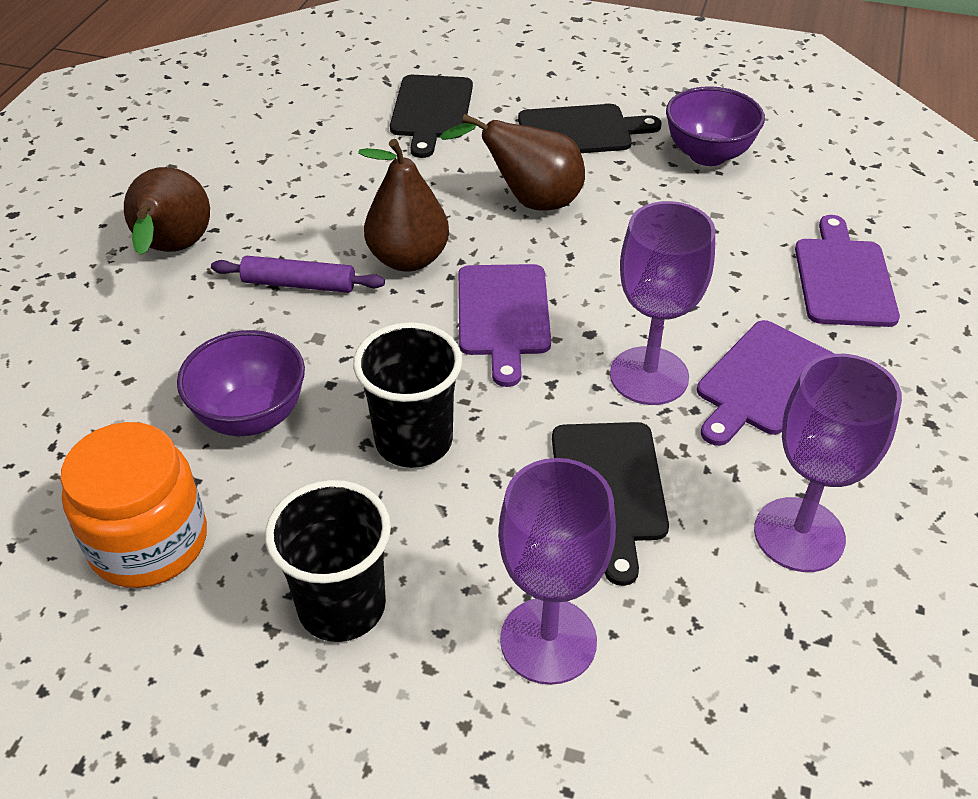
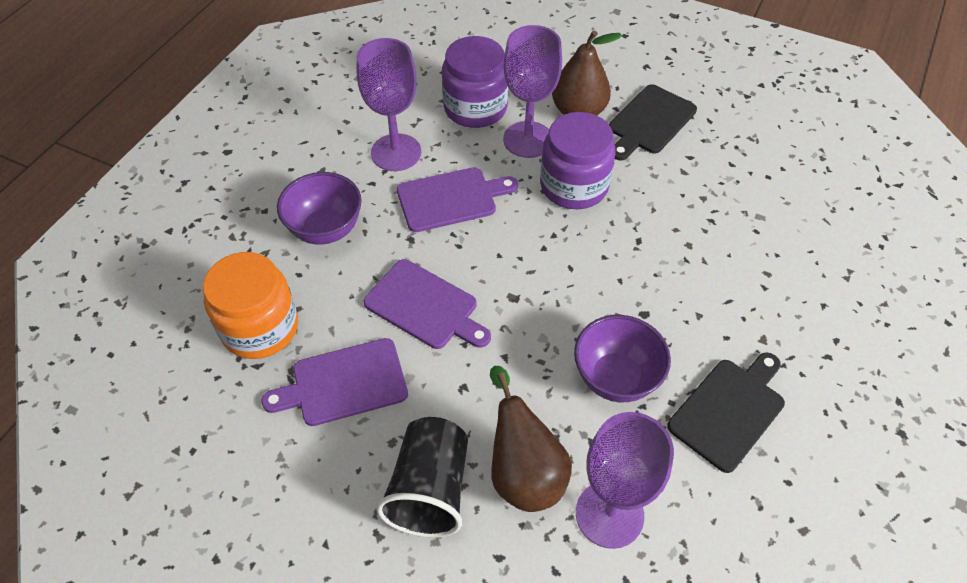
black cup: 2 -> 1
black cutting board: 3 -> 2
brown pear: 3 -> 2
purple jar: 0 -> 2
purple rolling pin: 1 -> 0

